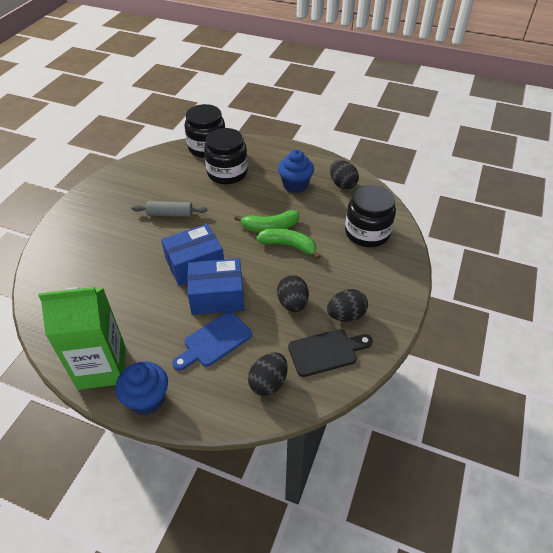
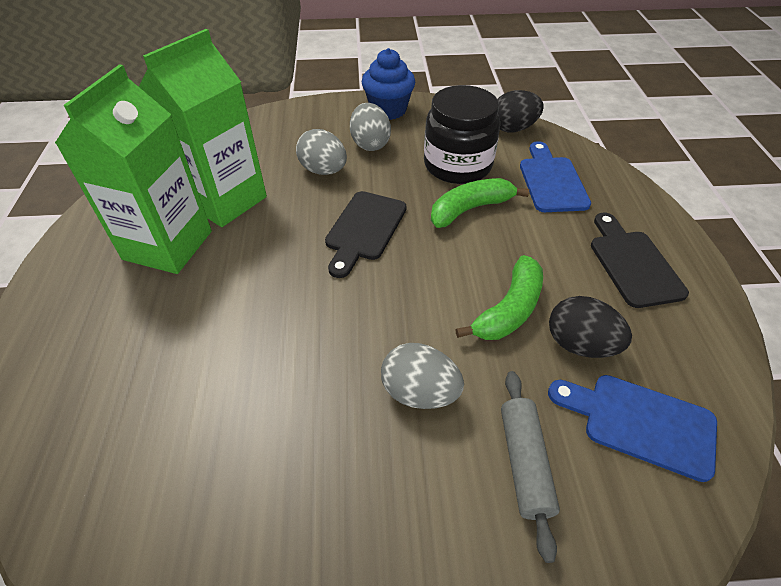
black cutting board: 1 -> 2
black egg: 4 -> 2
black jar: 3 -> 1
blue box: 2 -> 0
blue cupcake: 2 -> 1
blue cutting board: 1 -> 2
green carton: 1 -> 2
grey egg: 0 -> 3

